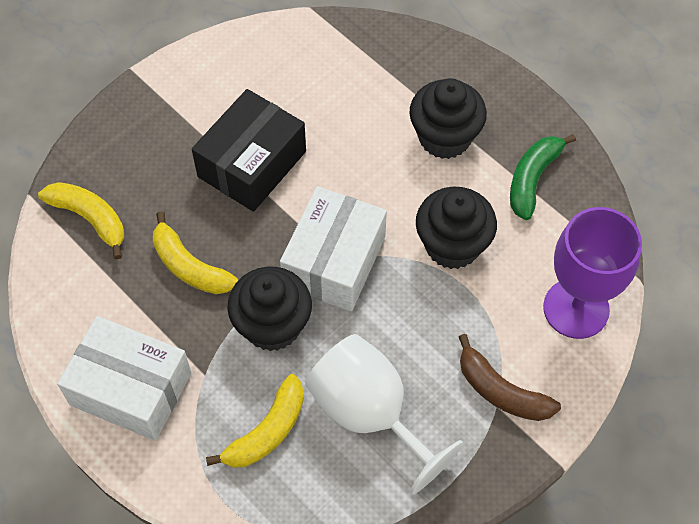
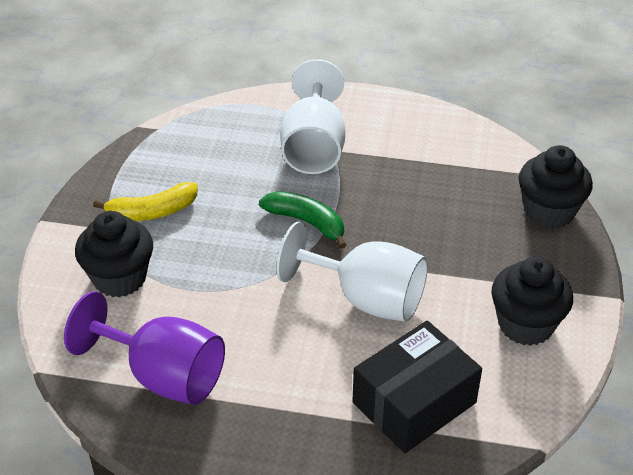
brown banana: 1 -> 0
white box: 2 -> 0
white goblet: 1 -> 2
yellow banana: 3 -> 1

